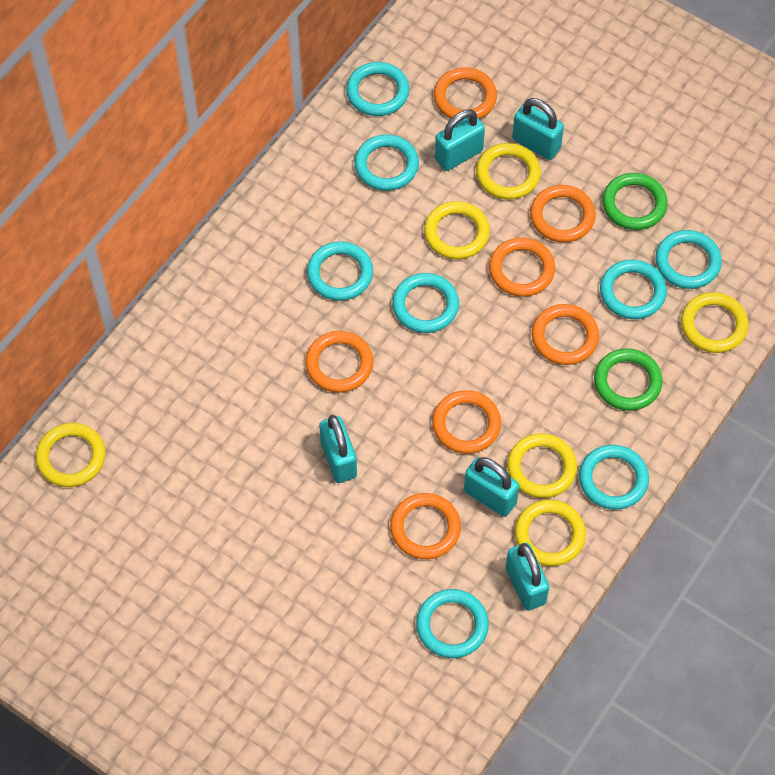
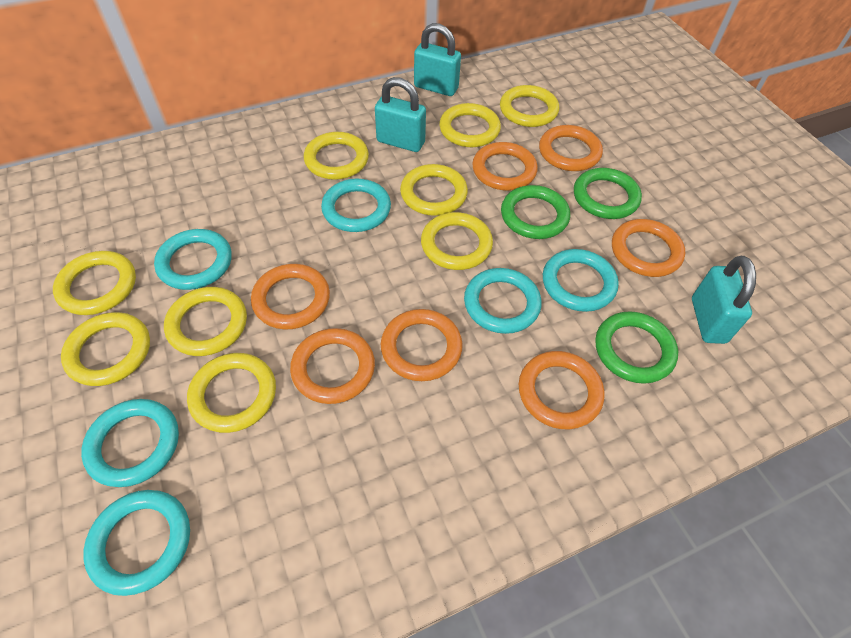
green ring: 2 -> 3
turquoise padlock: 5 -> 3
turquoise ring: 8 -> 6
yellow ring: 6 -> 9

